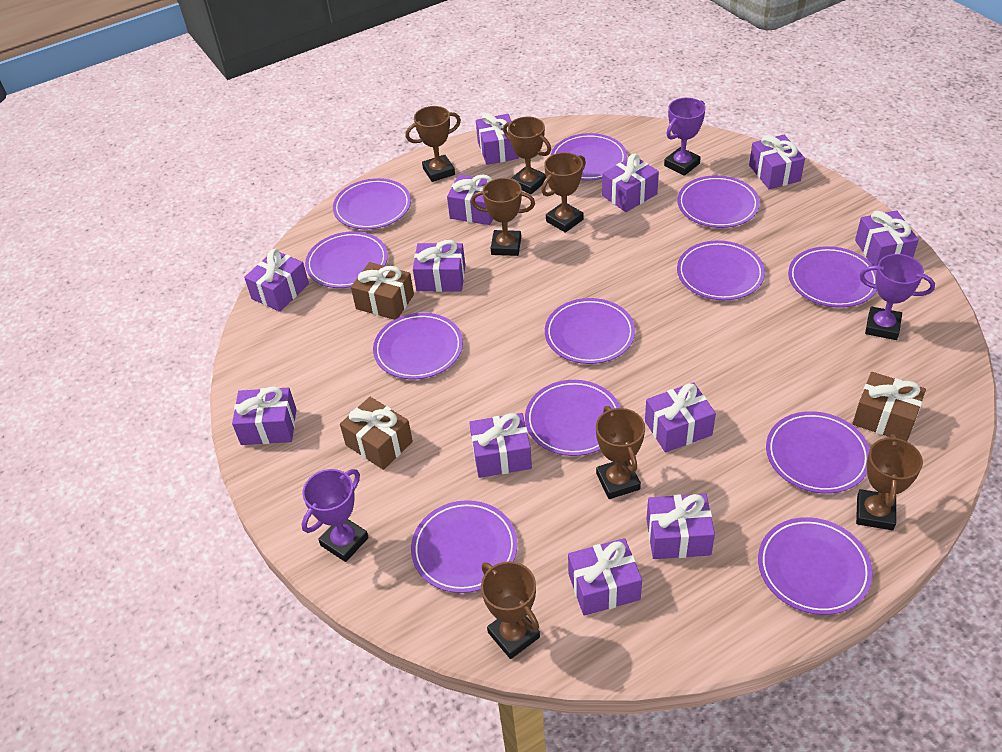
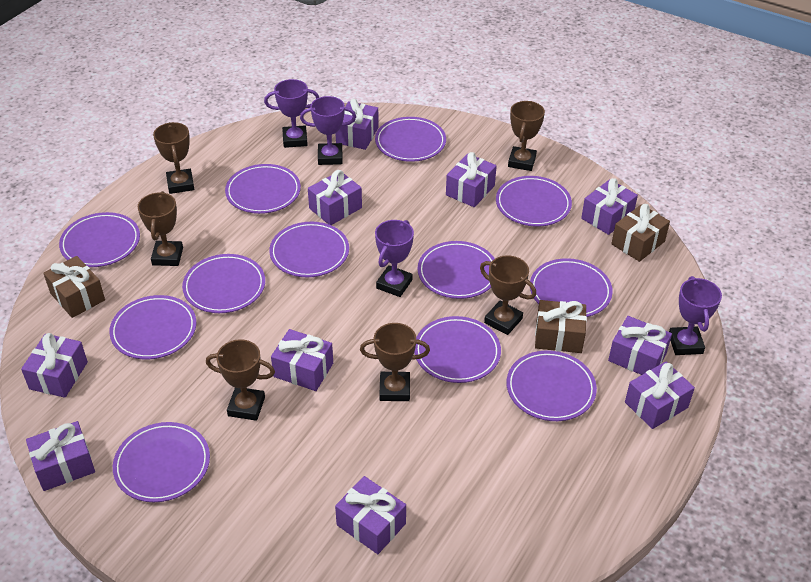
brown trophy: 7 -> 6
purple gift: 12 -> 10
purple trophy: 3 -> 4

